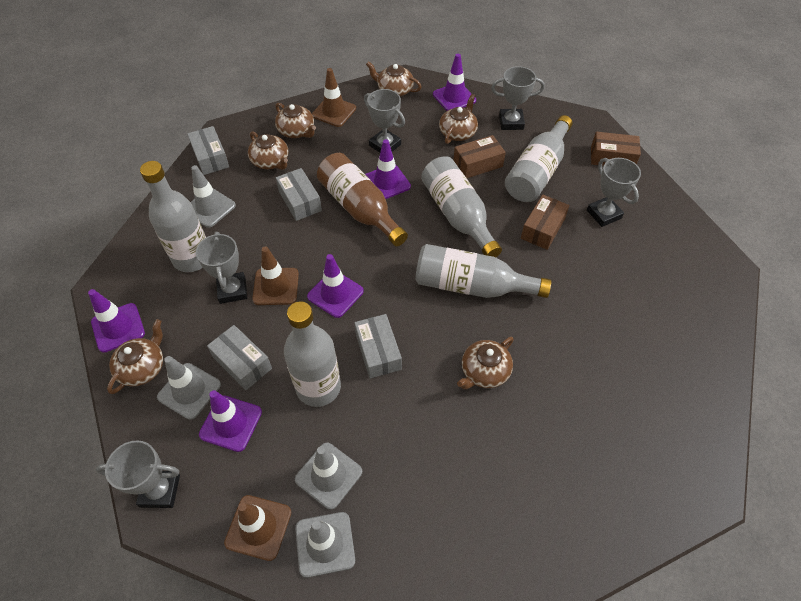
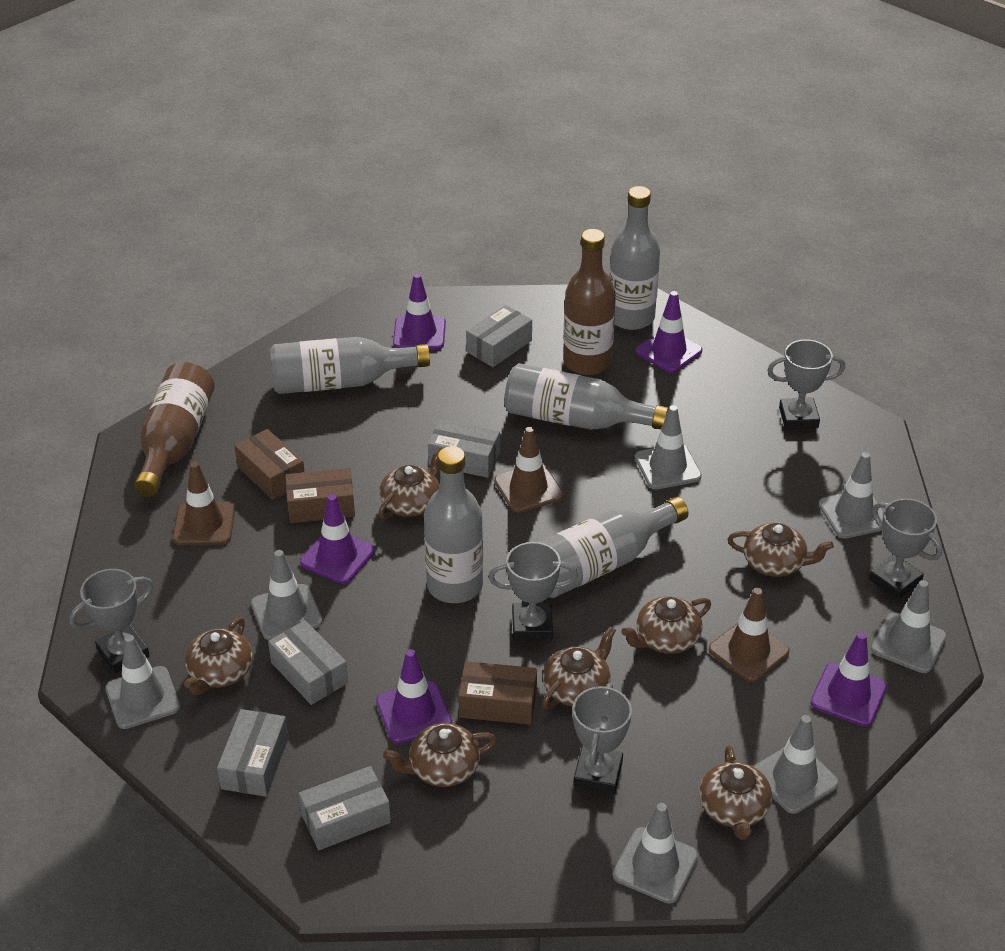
brown bottle: 1 -> 2
brown teapot: 6 -> 7
grey box: 4 -> 5
grey traffic cone: 4 -> 7

